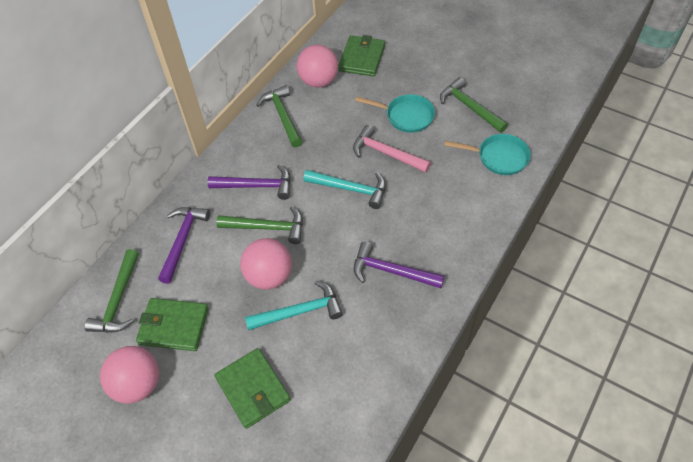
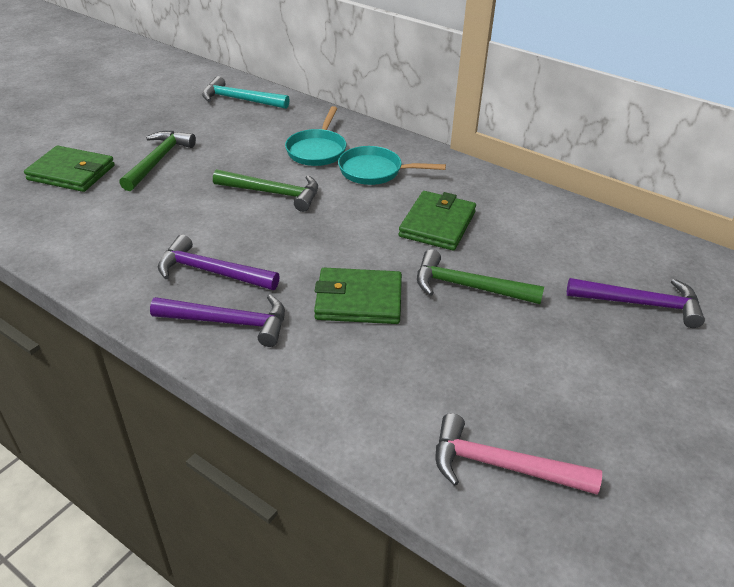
green hammer: 4 -> 3
pink ball: 3 -> 0
turquoise hammer: 2 -> 1

